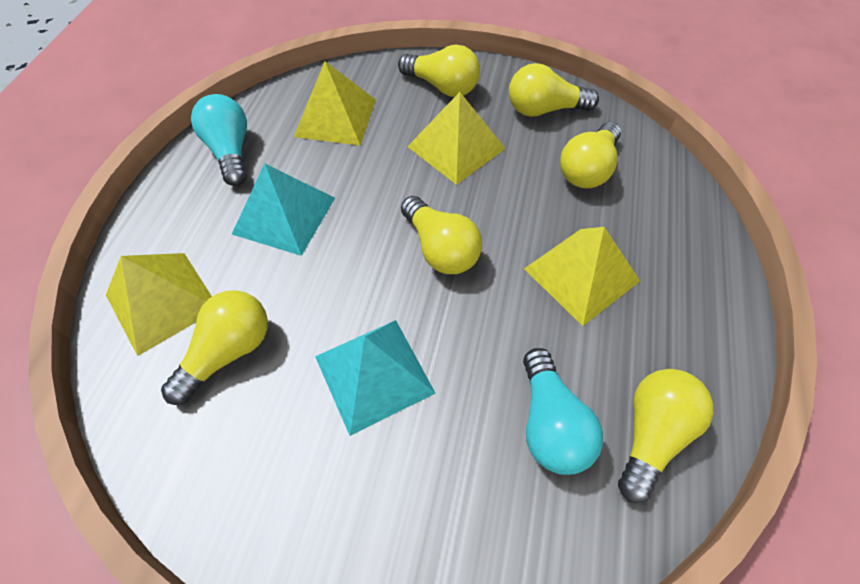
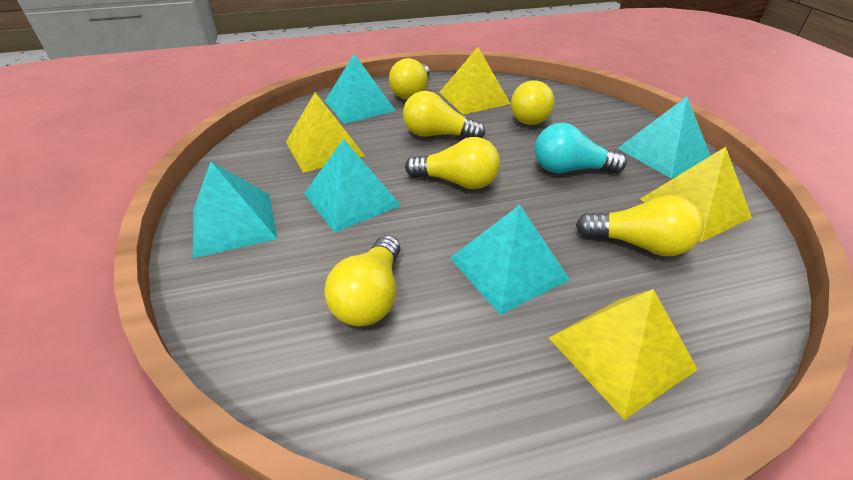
turquoise light bulb: 2 -> 1
turquoise pyramid: 2 -> 5

